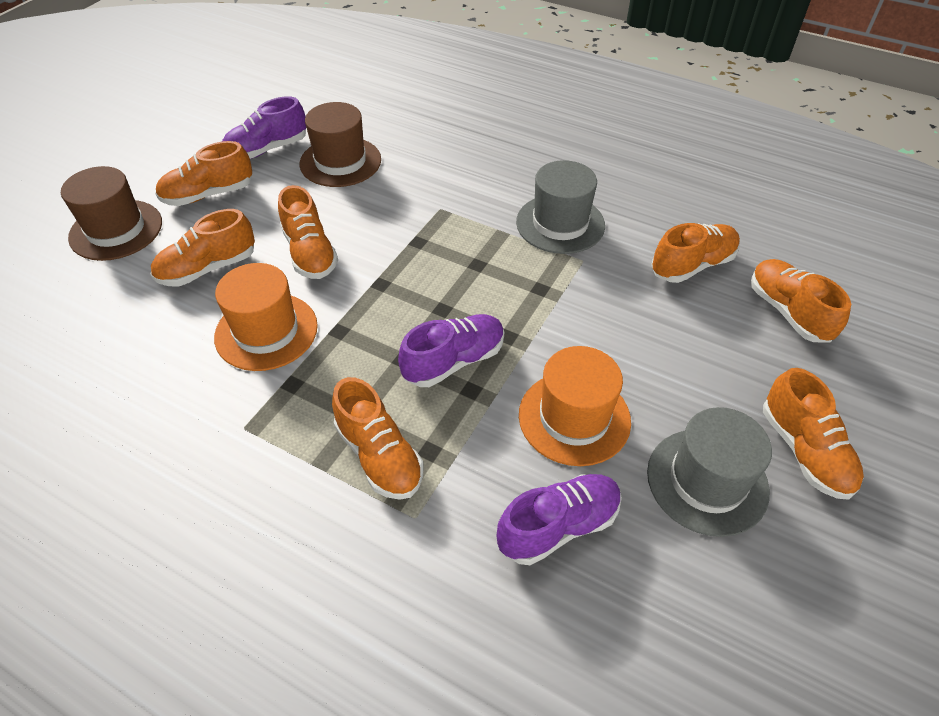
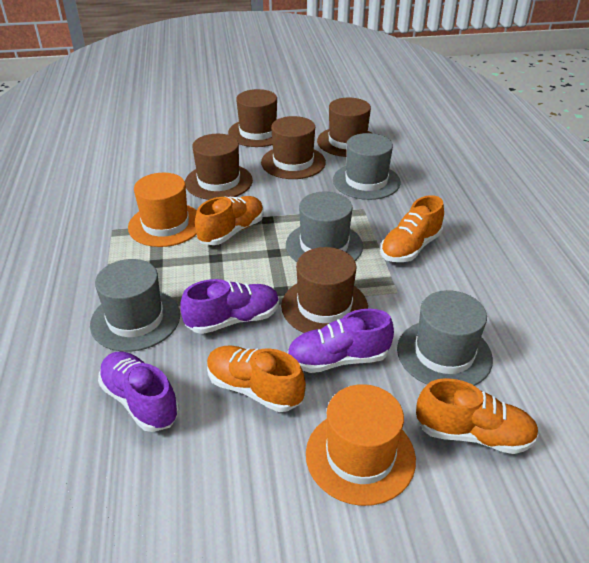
brown hat: 2 -> 5
grey hat: 2 -> 4
orange shoe: 7 -> 4

